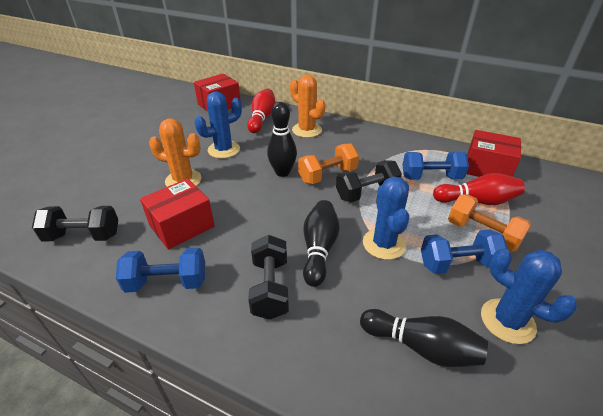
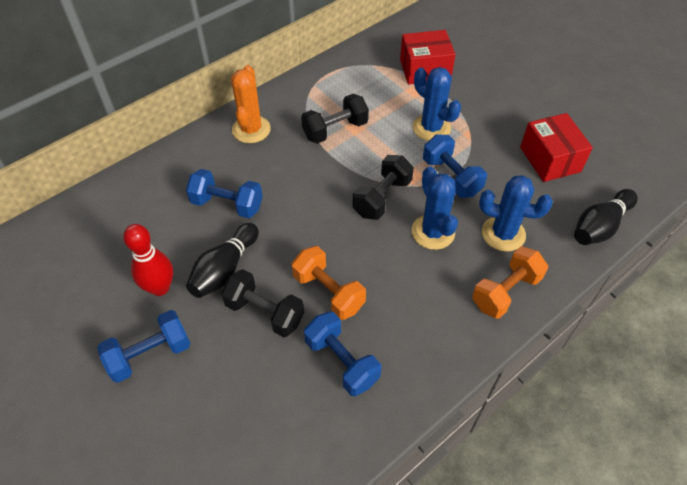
black bowling pin: 3 -> 2
blue dumbbell: 3 -> 4
orange cactus: 2 -> 1
red bowling pin: 2 -> 1
red box: 3 -> 2

